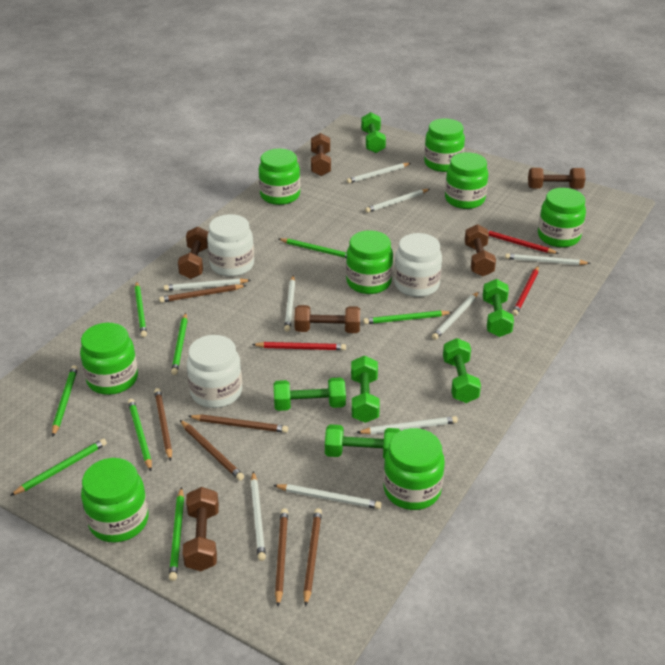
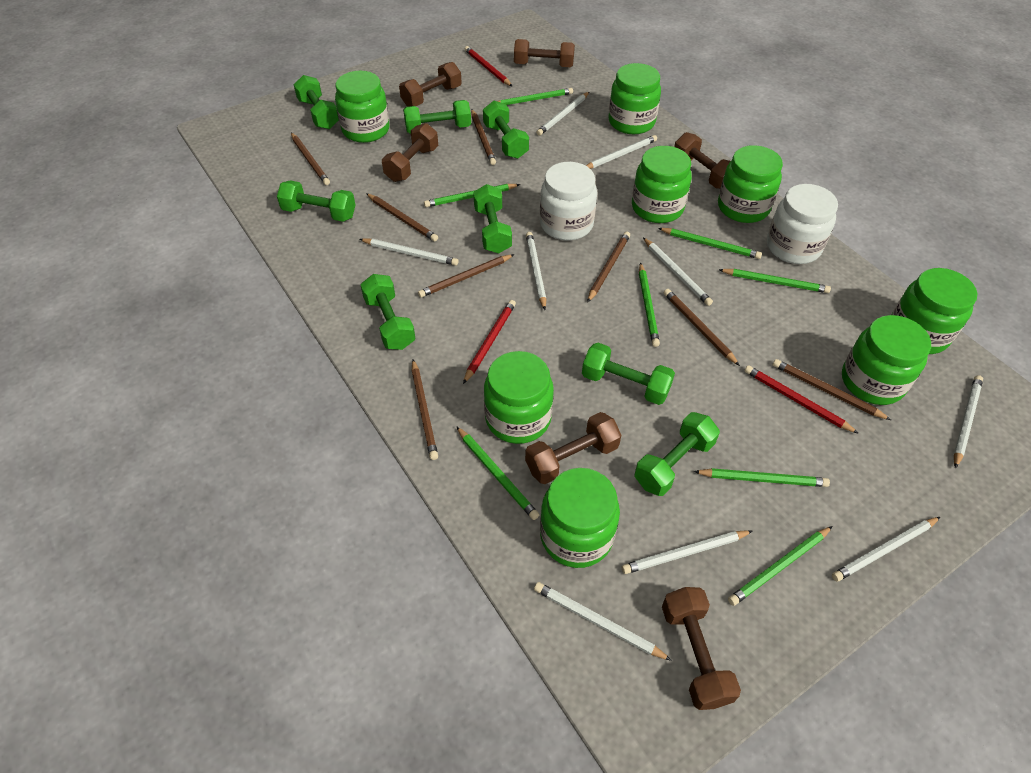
brown pencil: 6 -> 8
green dumbbell: 6 -> 8
white jar: 3 -> 2

